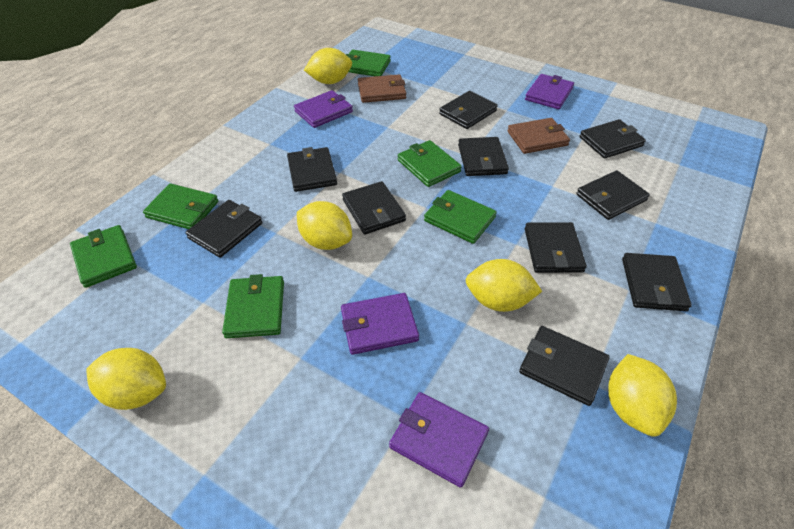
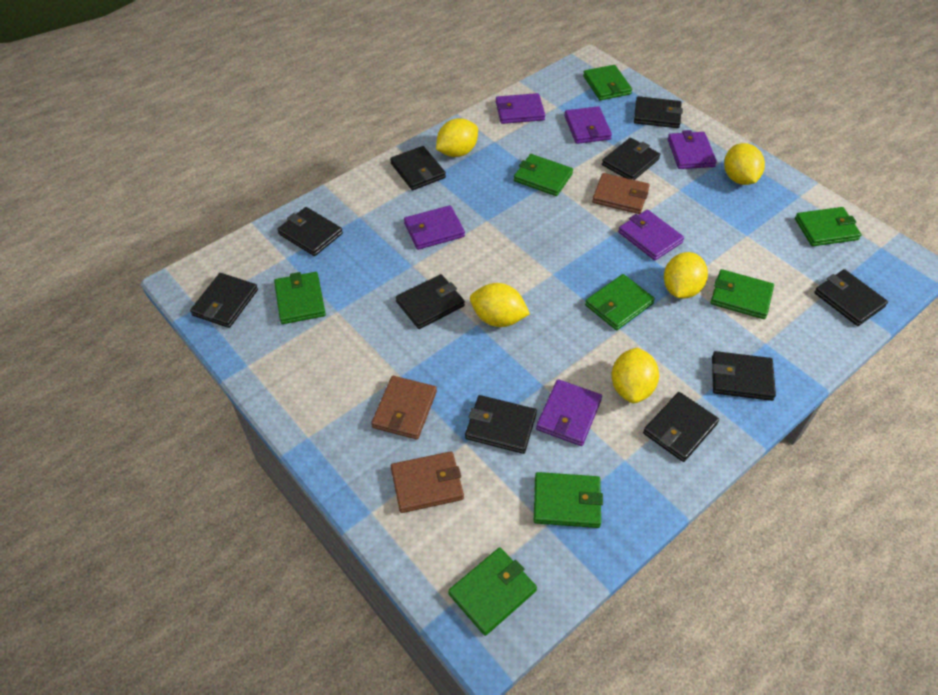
brown wallet: 2 -> 3
green wallet: 6 -> 8
purple wallet: 4 -> 6

